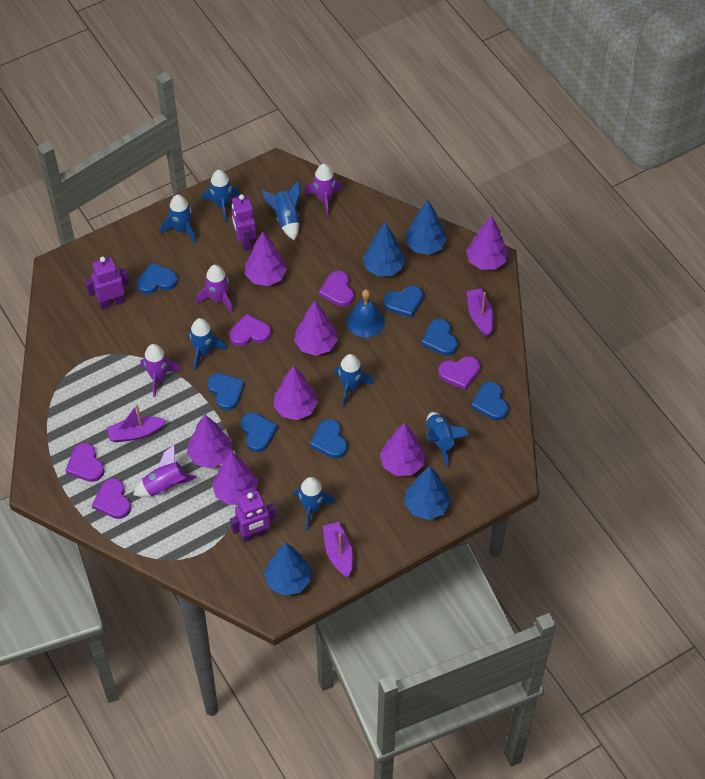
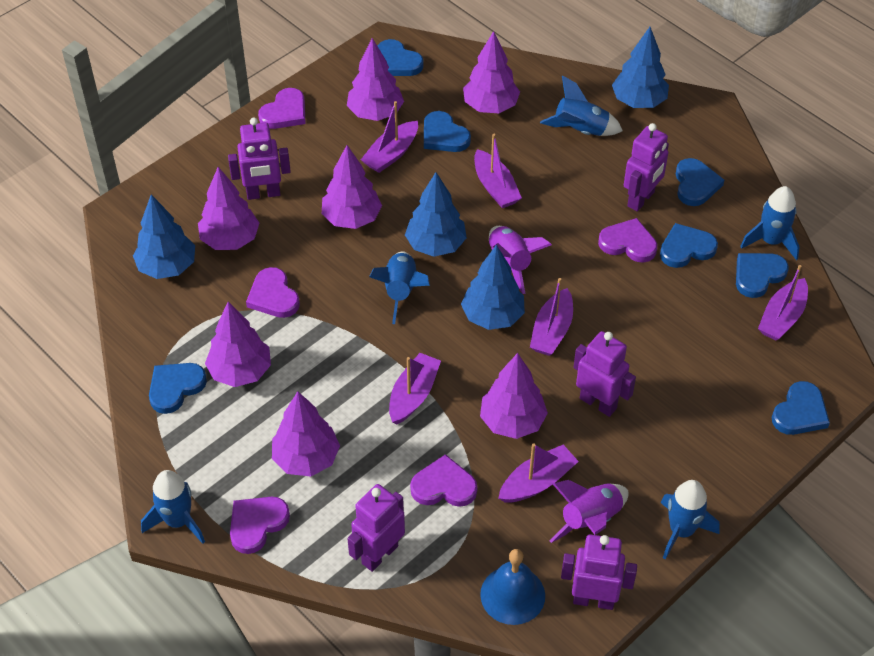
blue rocket: 7 -> 5
purple boat: 3 -> 6
purple robot: 3 -> 5
purple rocket: 4 -> 2

